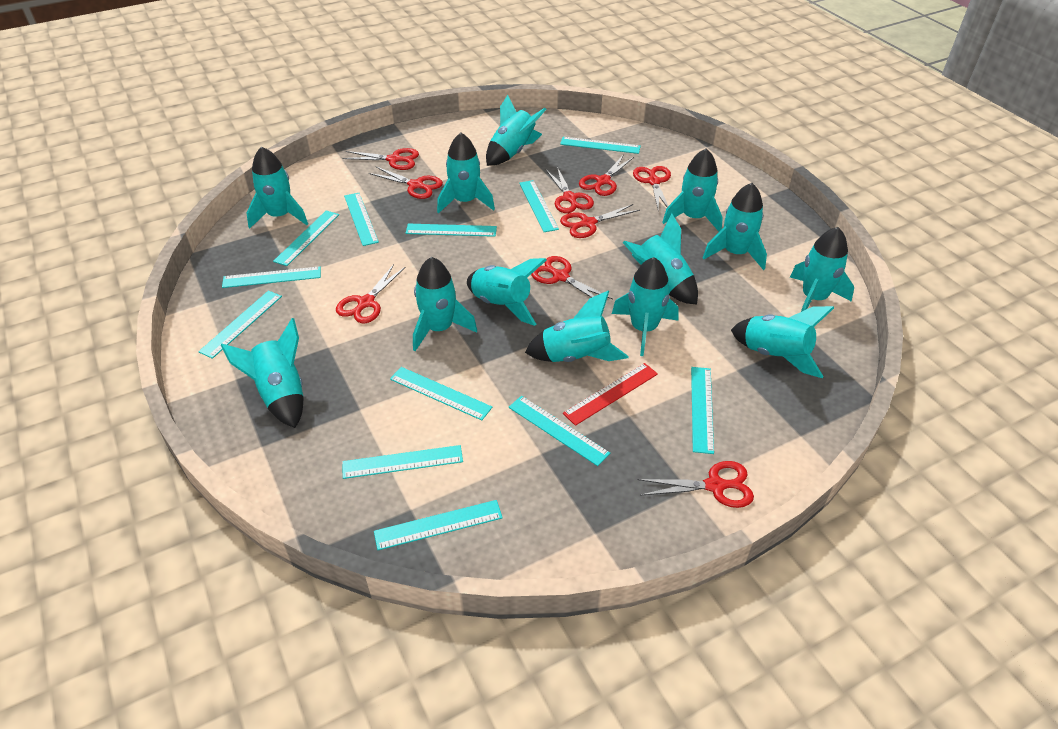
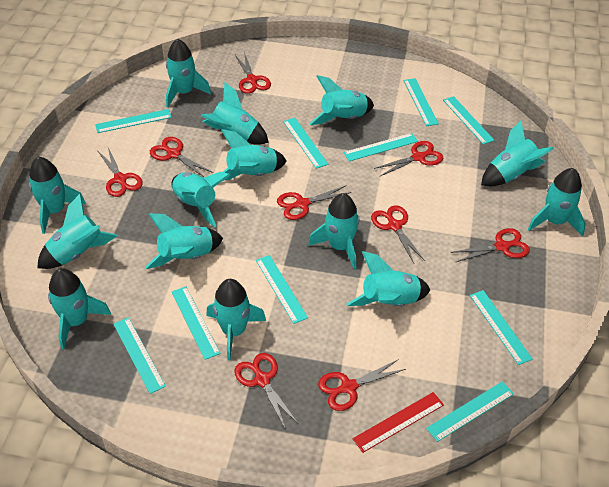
turquoise rocket: 13 -> 14
turquoise ruler: 12 -> 10

